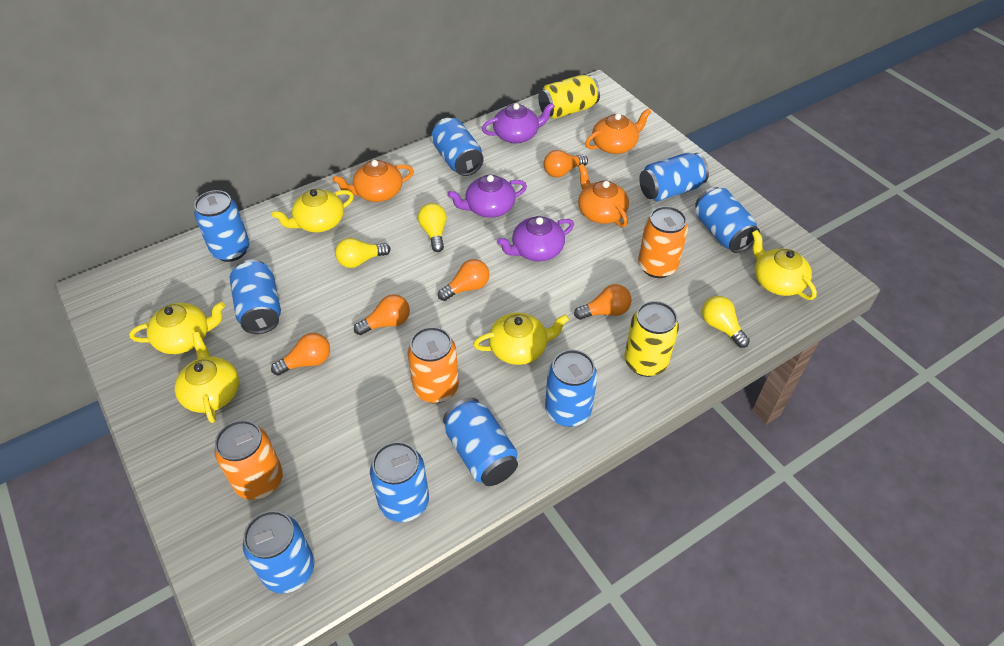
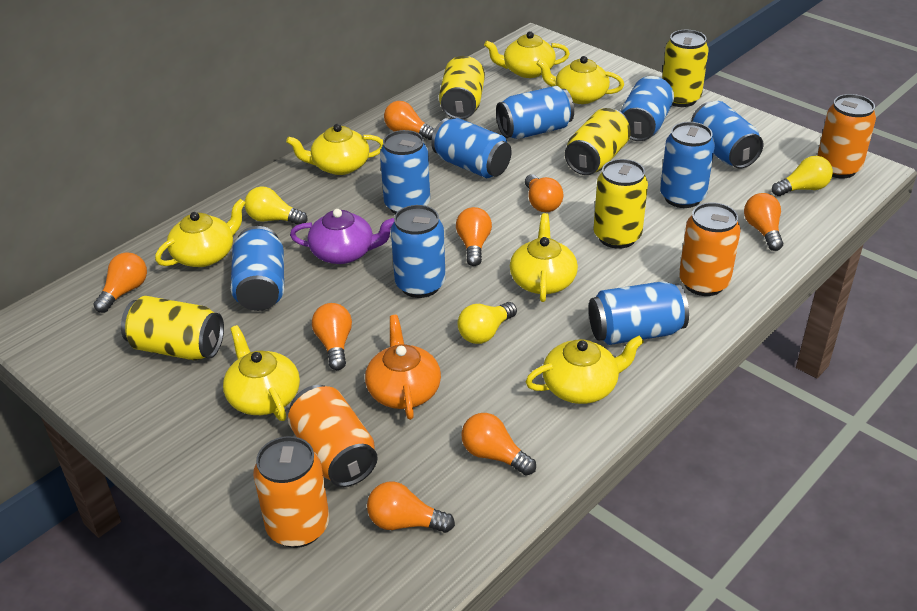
orange can: 3 -> 4
orange light bulb: 5 -> 8
orange teapot: 3 -> 1
purple teapot: 3 -> 1
yellow can: 2 -> 5
yellow teapot: 5 -> 7

